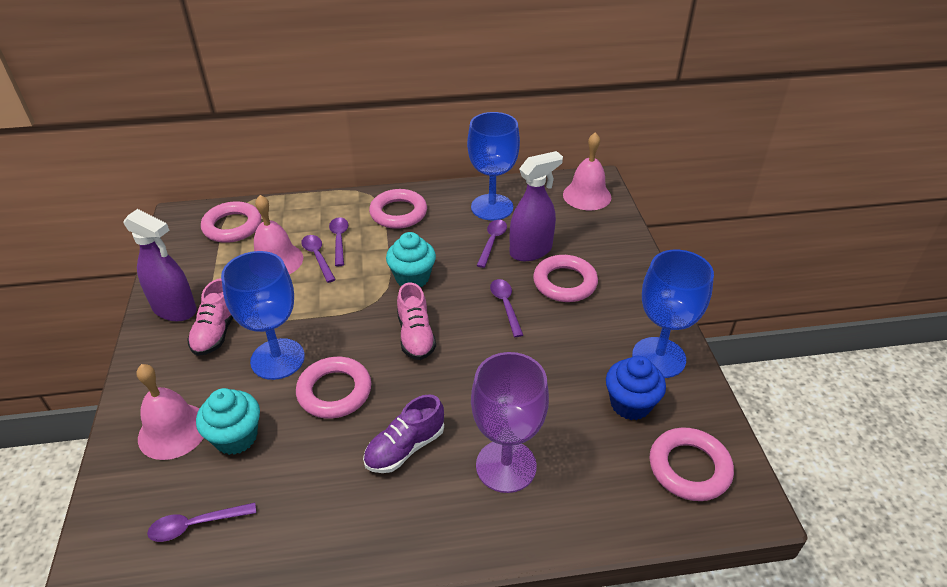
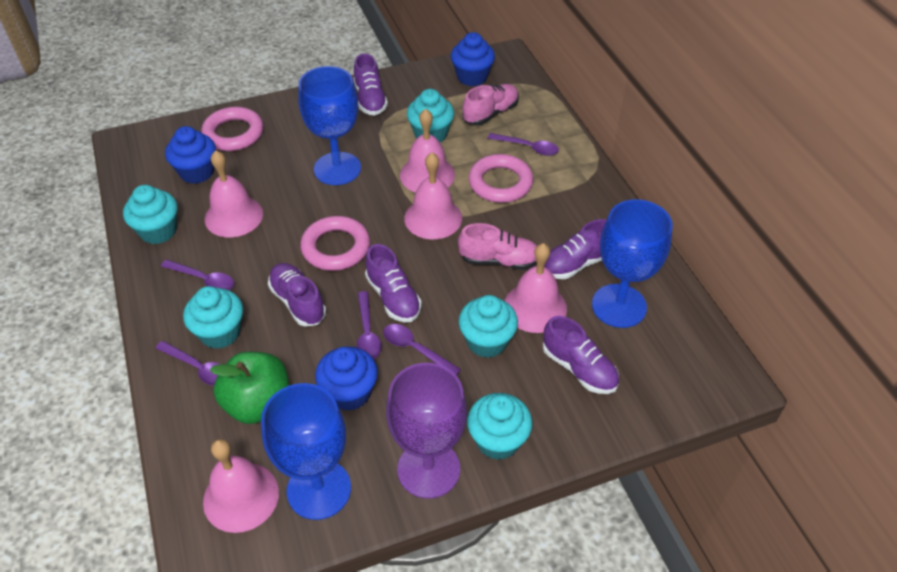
blue cupcake: 1 -> 3
green apple: 0 -> 1
pink bell: 3 -> 5
pink ring: 5 -> 3
purple shoe: 1 -> 5
purple spray bottle: 2 -> 0
turquoise cupcake: 2 -> 5

